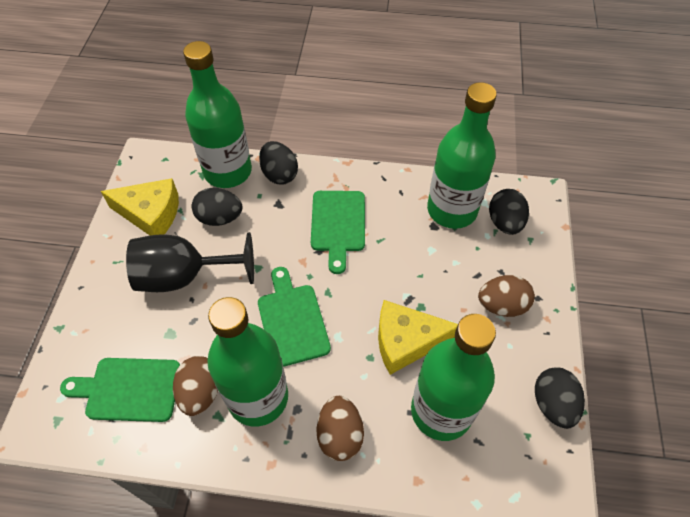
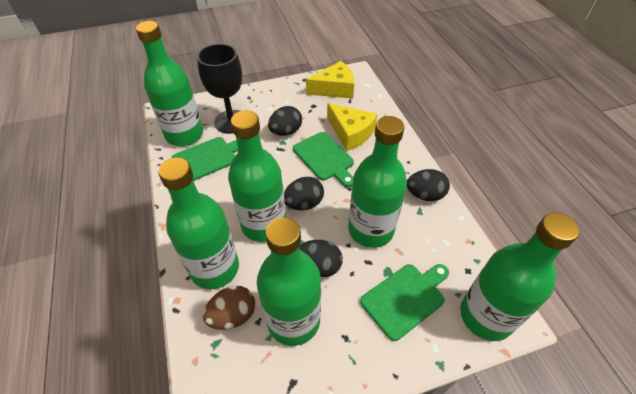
brown egg: 3 -> 1
green bottle: 4 -> 6

